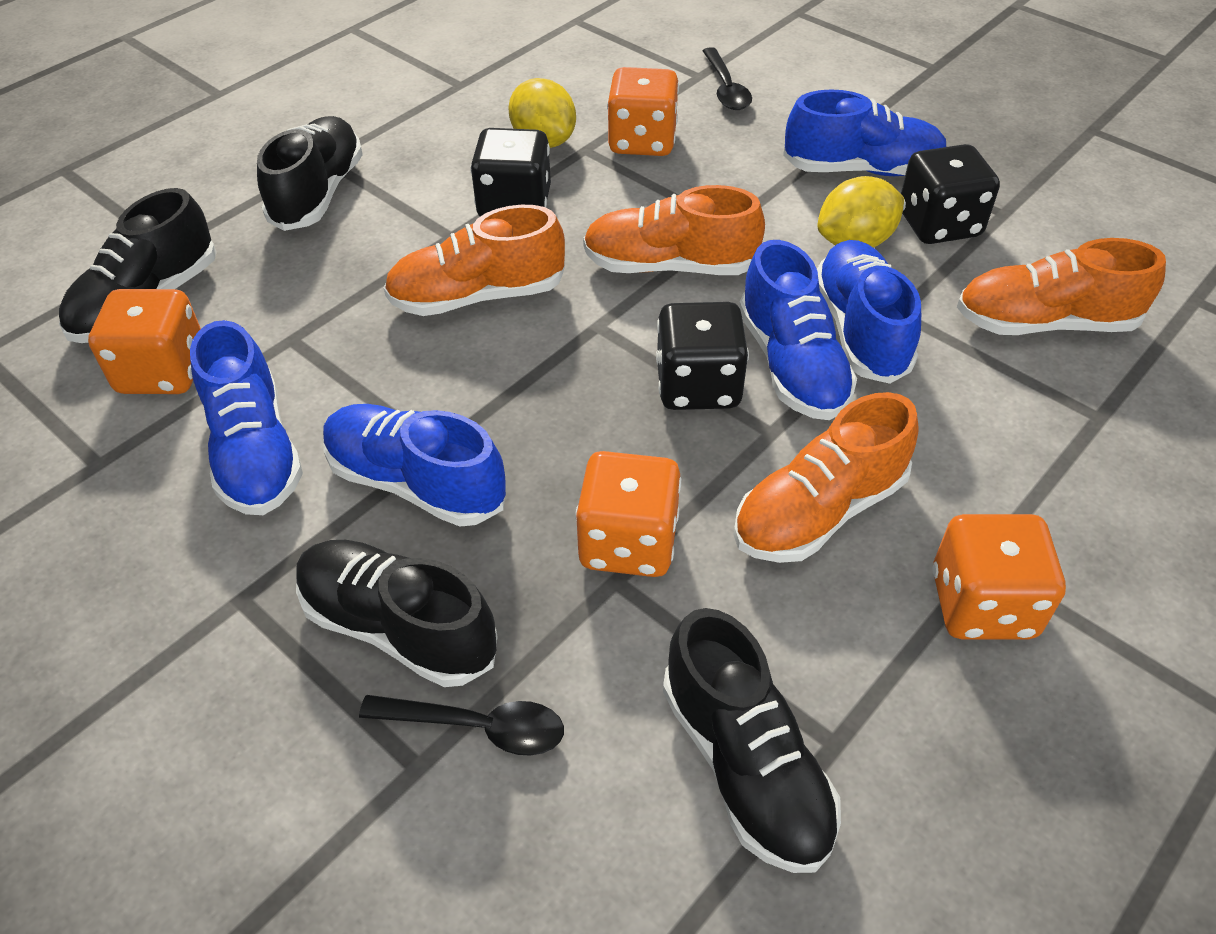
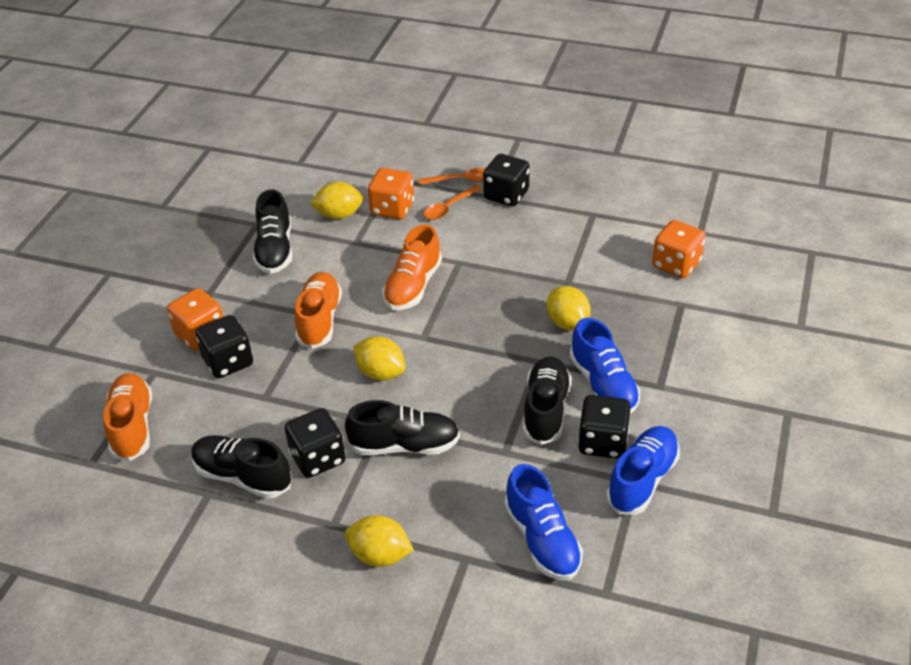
black dice: 3 -> 4
black spoon: 2 -> 0
blue shoe: 5 -> 3
orange dice: 4 -> 3
orange shoe: 4 -> 3
orange spoon: 0 -> 2
yellow lemon: 2 -> 4

